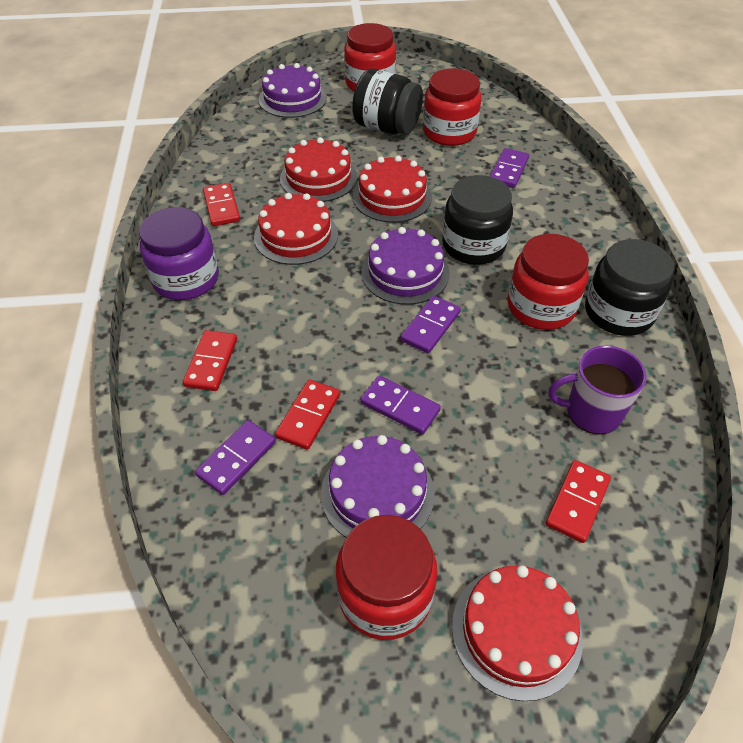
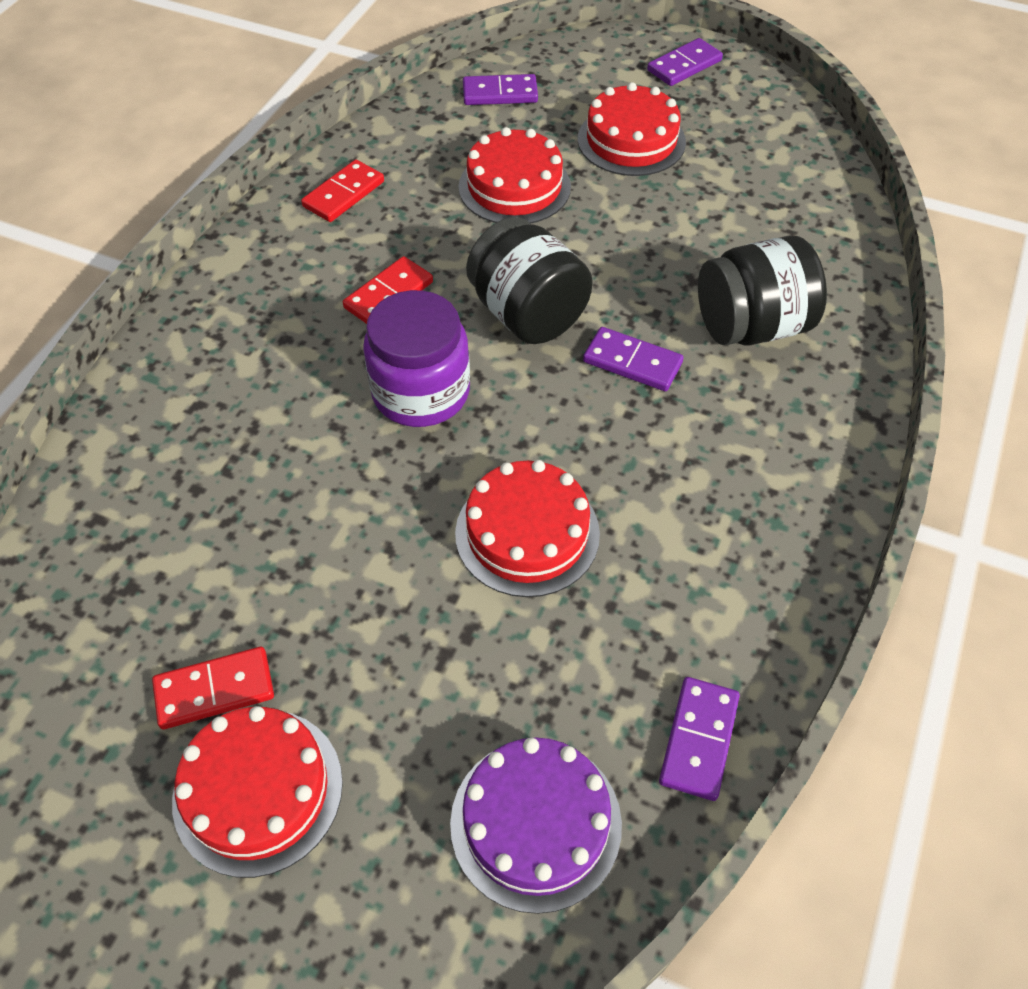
black jar: 3 -> 2
purple cake: 3 -> 1
purple mug: 1 -> 0
red domino: 4 -> 3
red jar: 4 -> 0

